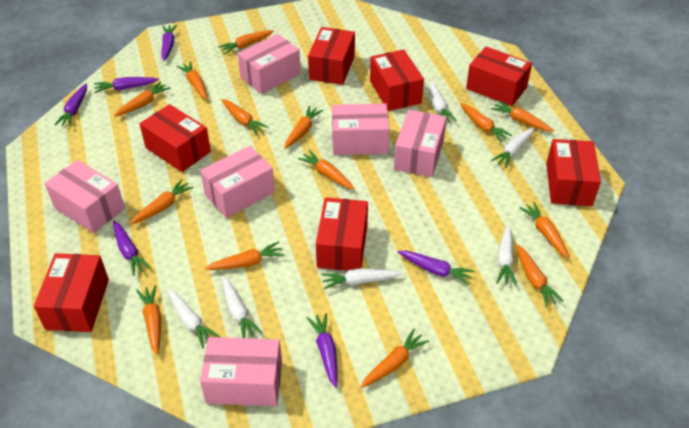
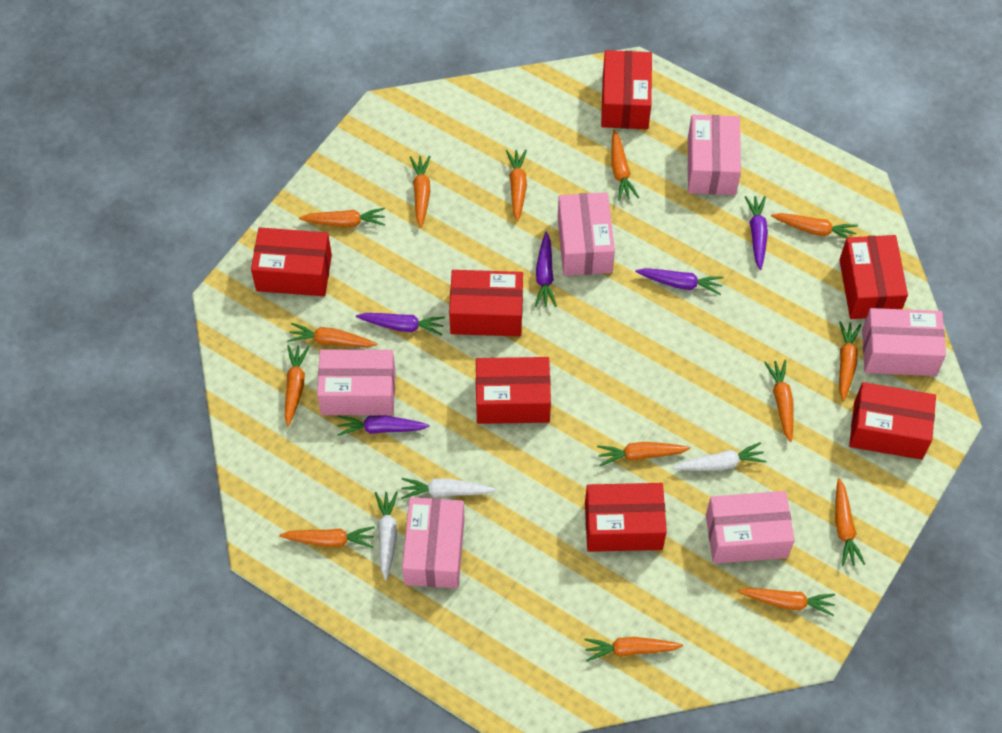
purple carrot: 6 -> 5
white carrot: 6 -> 3

